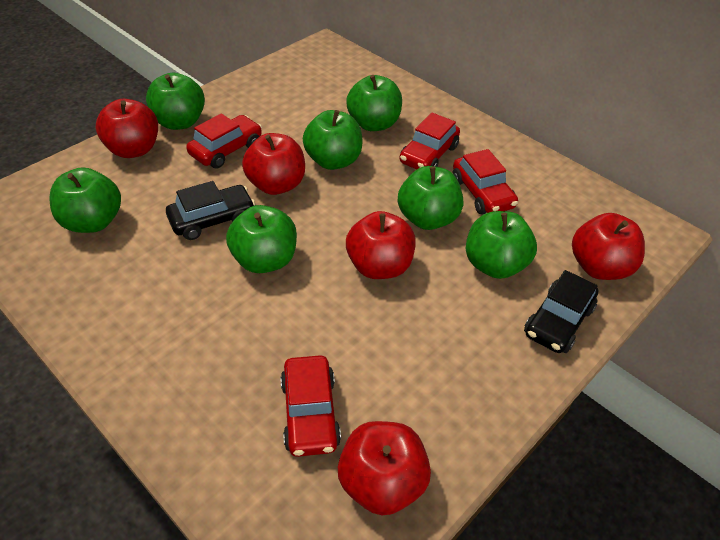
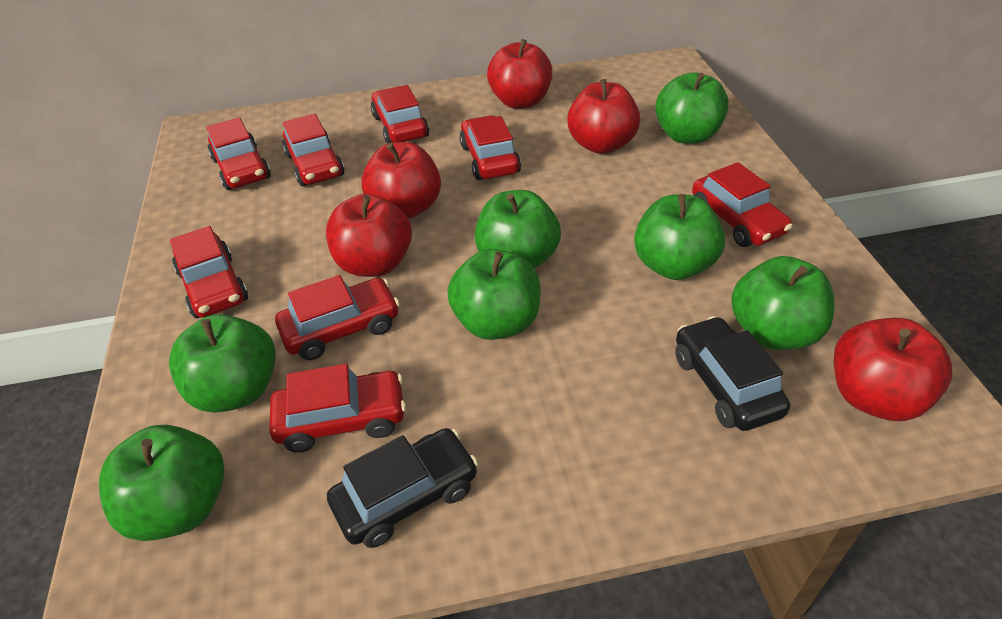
red car: 4 -> 8

